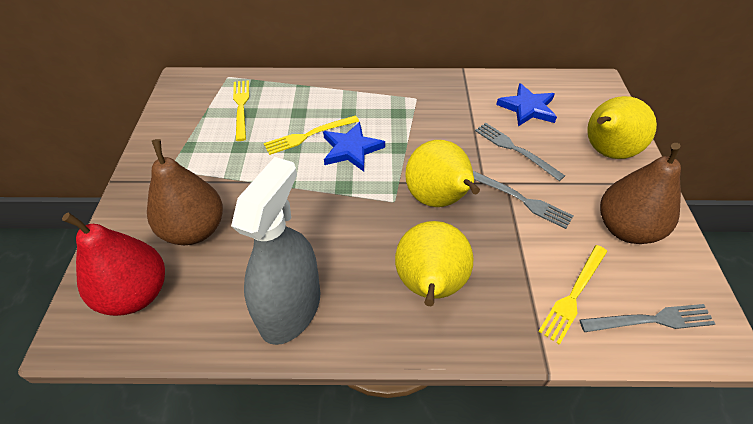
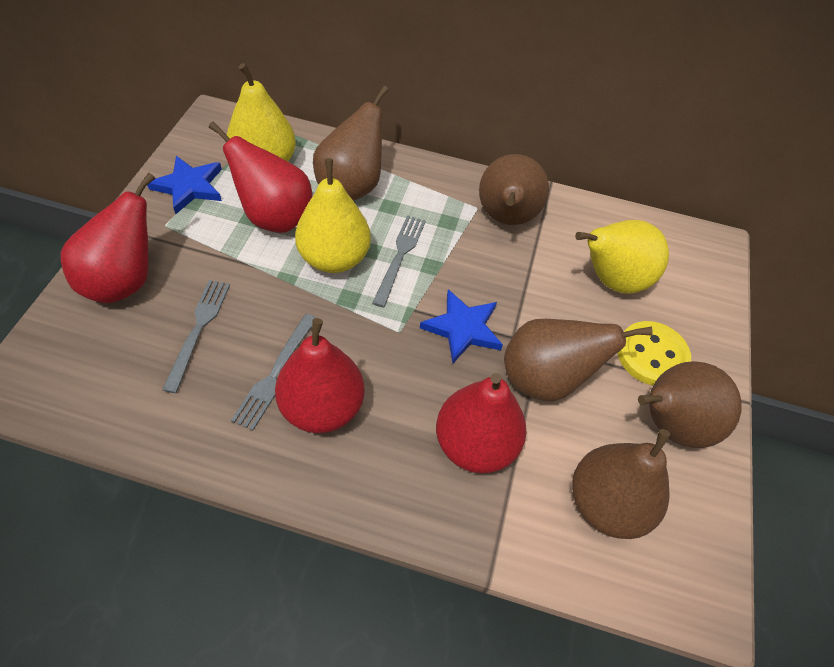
brown pear: 2 -> 5
grey spray bottle: 1 -> 0
red pear: 1 -> 4
yellow button: 0 -> 1
yellow fork: 3 -> 0

